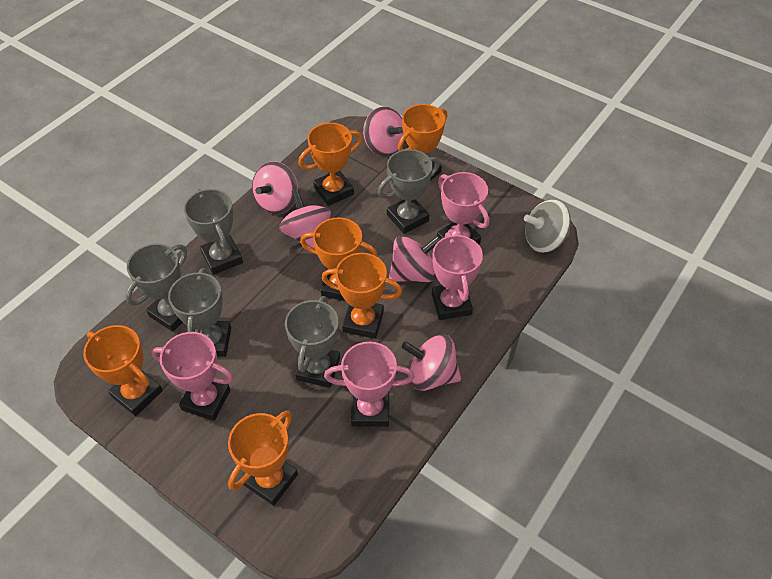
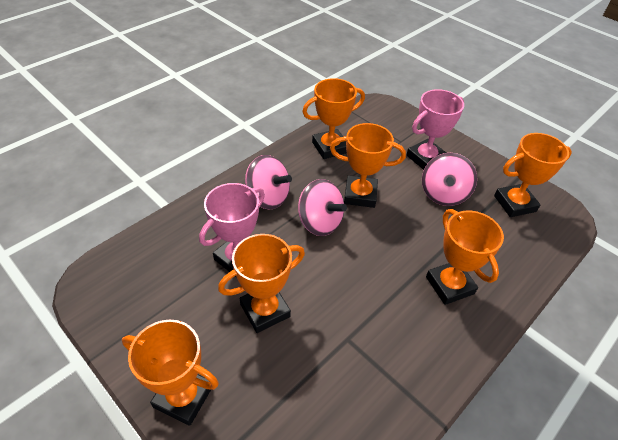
grey spinning top: 1 -> 0
grey trophy: 5 -> 0
pink spinning top: 5 -> 3
pink trophy: 4 -> 2

